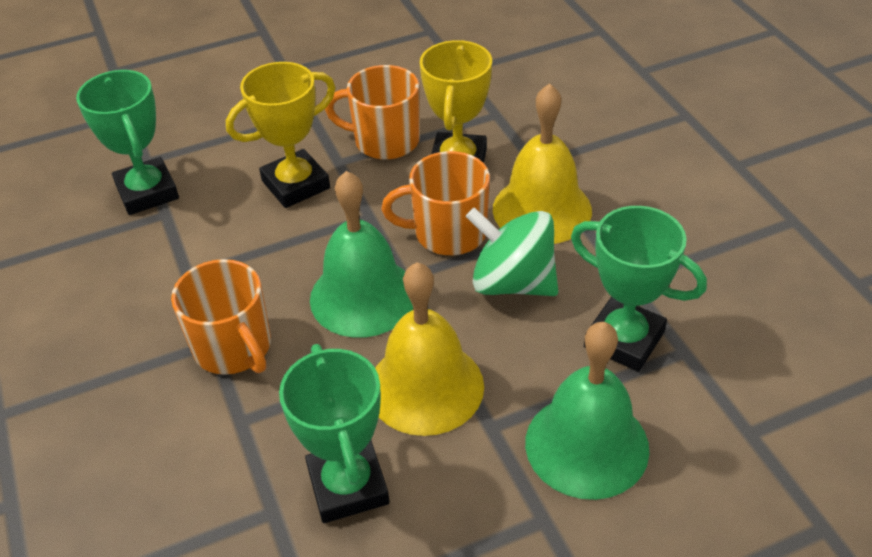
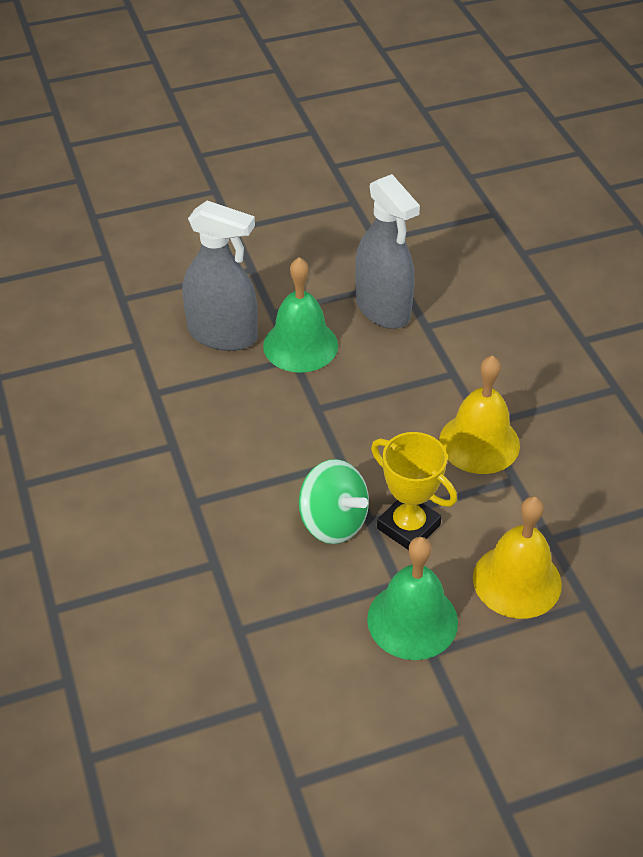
green trophy: 3 -> 0
grey spray bottle: 0 -> 2
orange mug: 3 -> 0
yellow trophy: 2 -> 1

